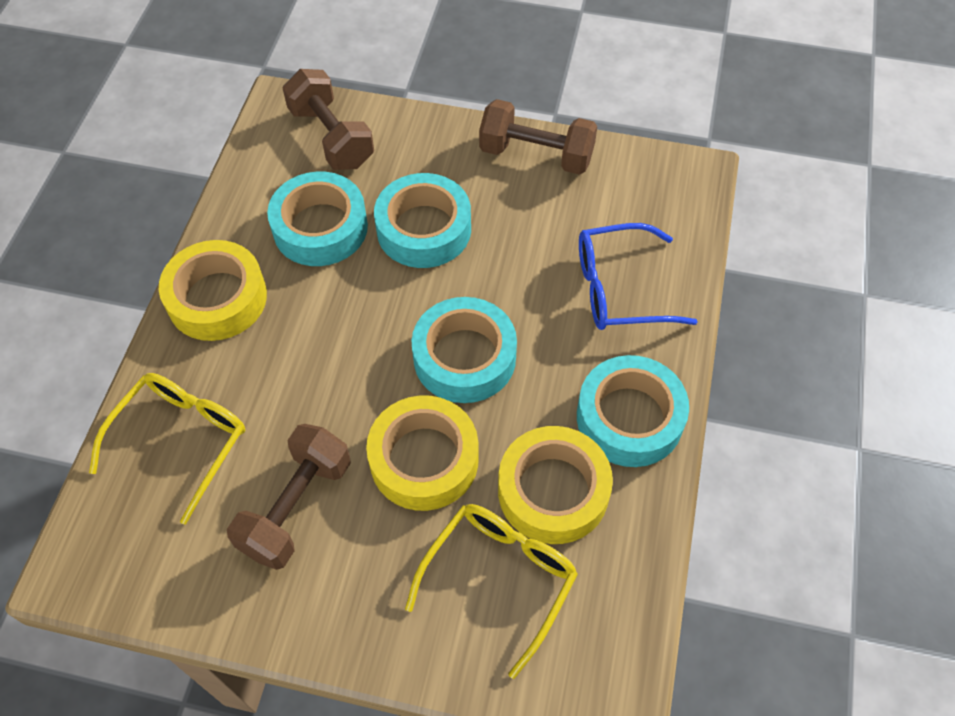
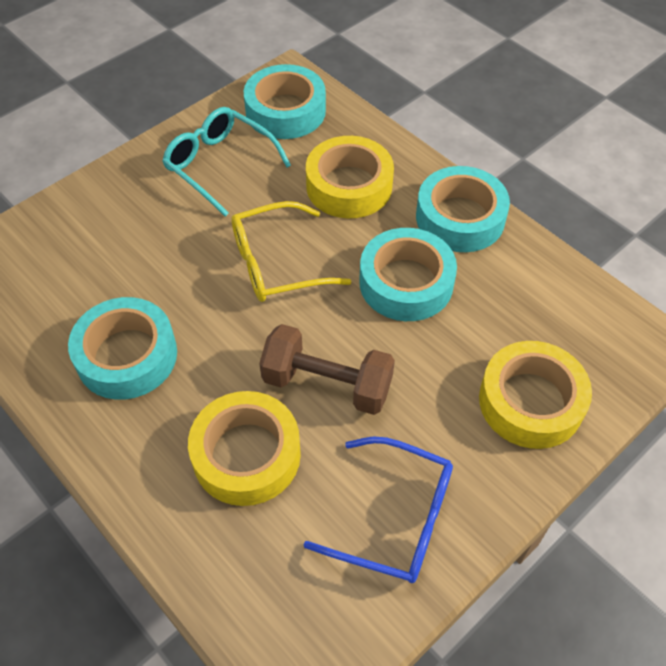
brown dumbbell: 3 -> 1
turquoise glasses: 0 -> 1
yellow glasses: 2 -> 1

